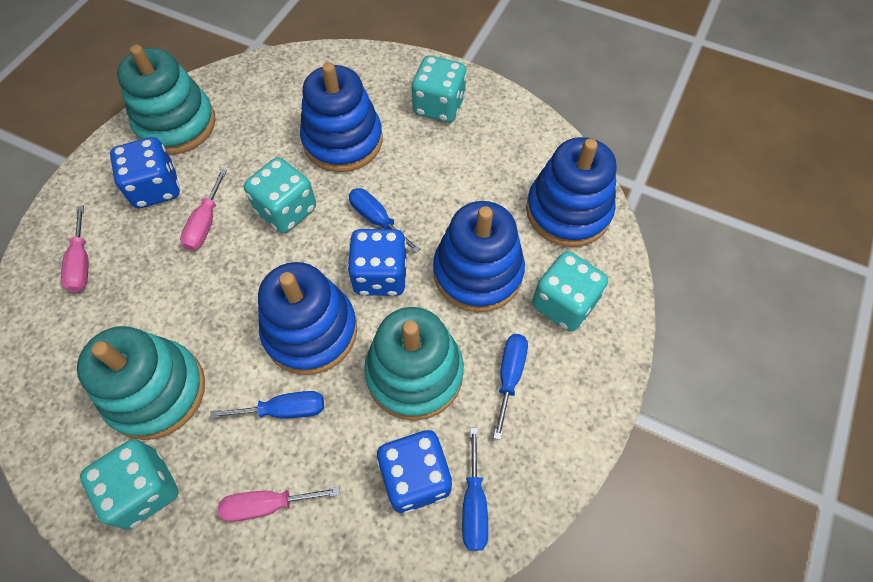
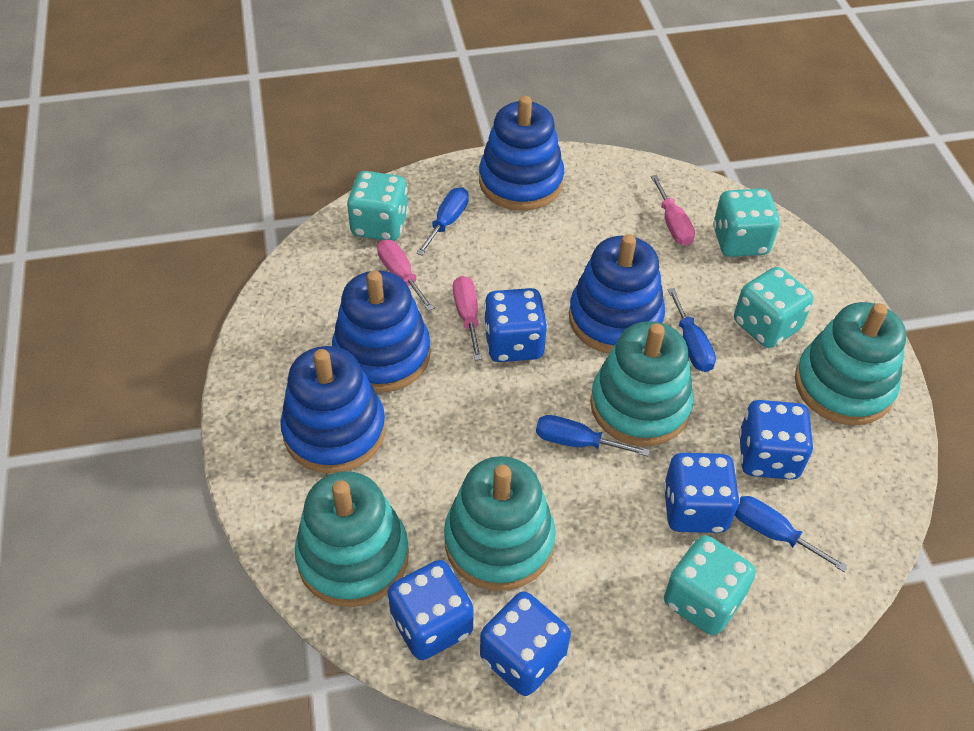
blue dice: 3 -> 5
turquoise stacking toy: 3 -> 4

